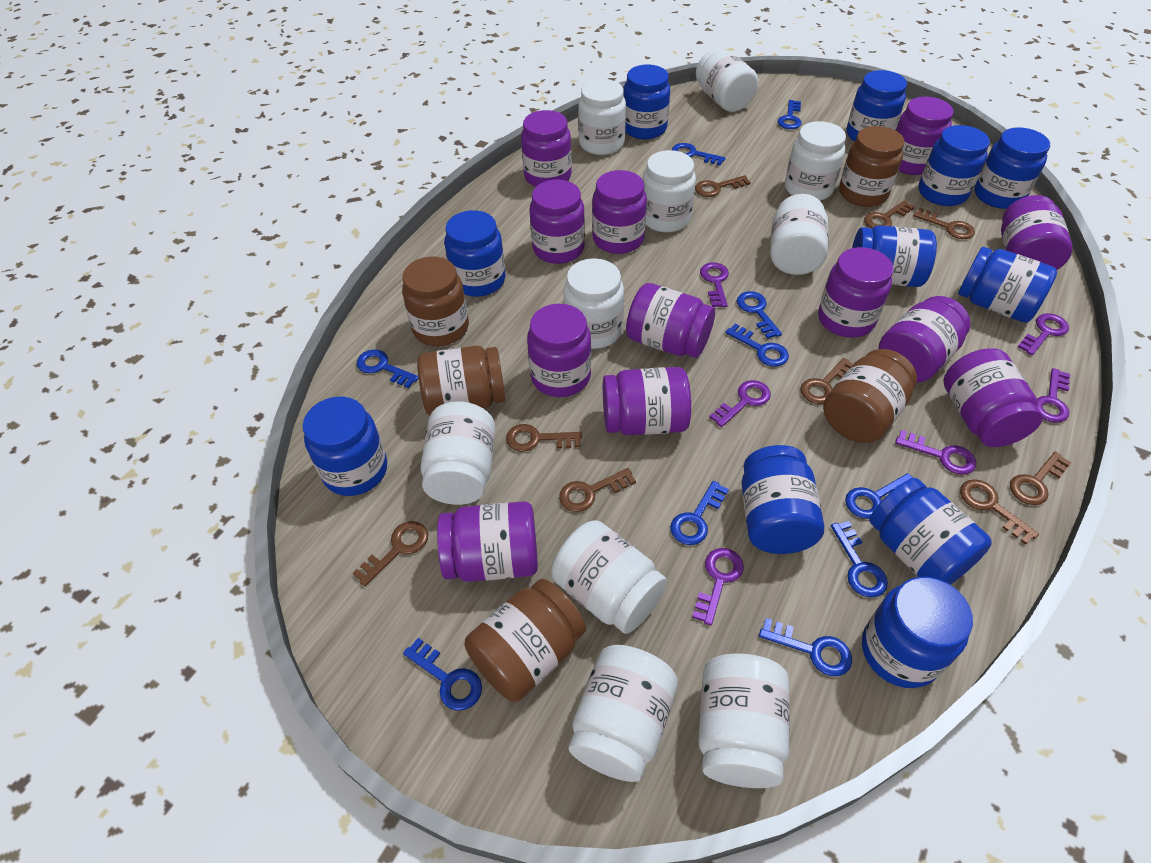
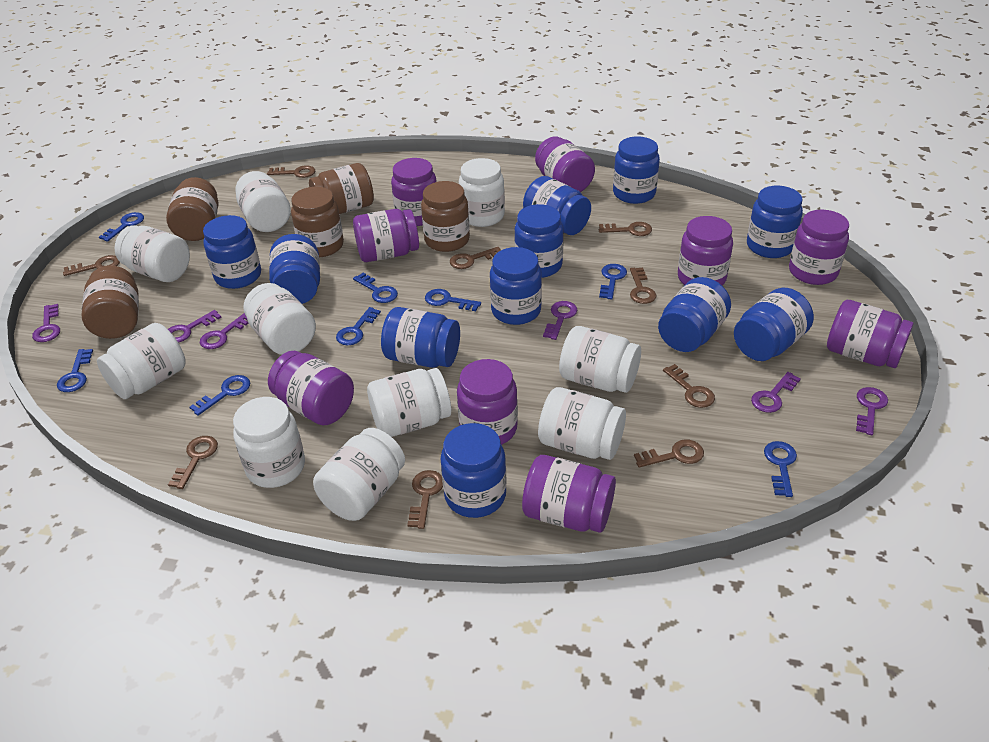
blue key: 10 -> 8
purple jar: 12 -> 9

